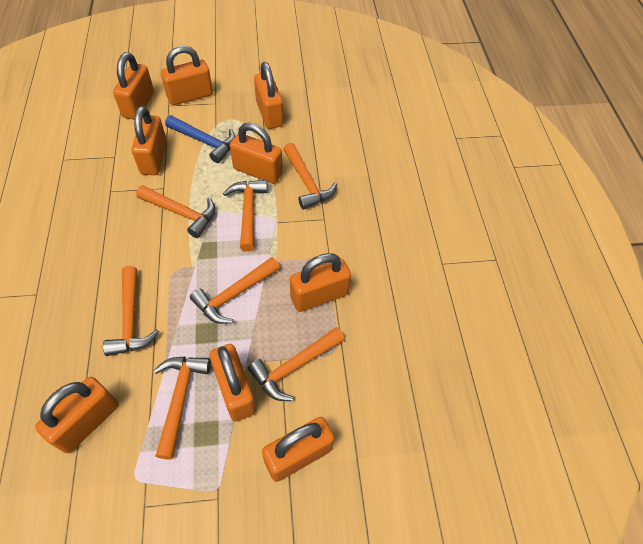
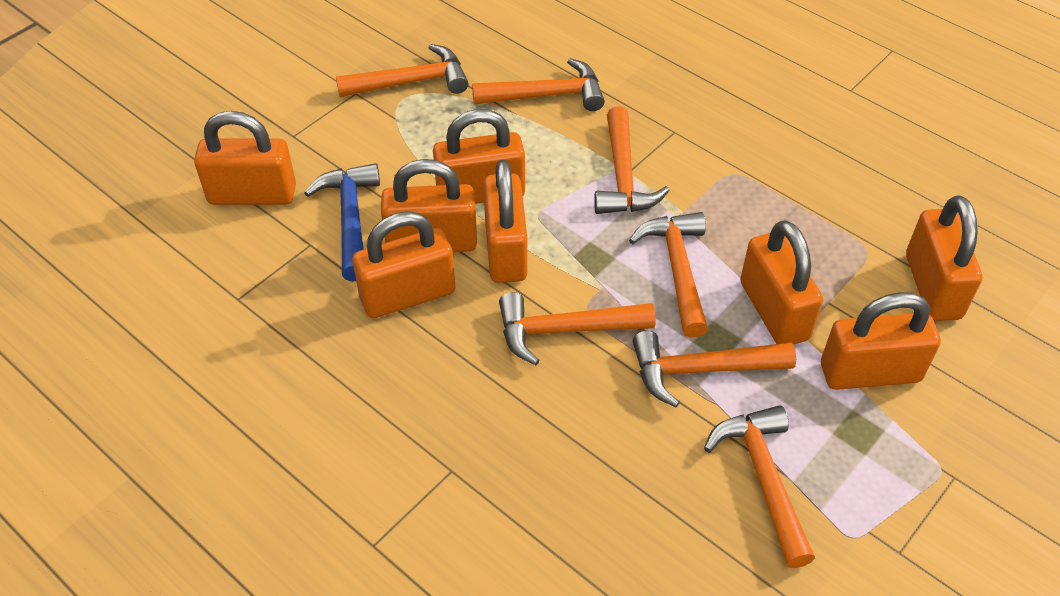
orange padlock: 9 -> 8

